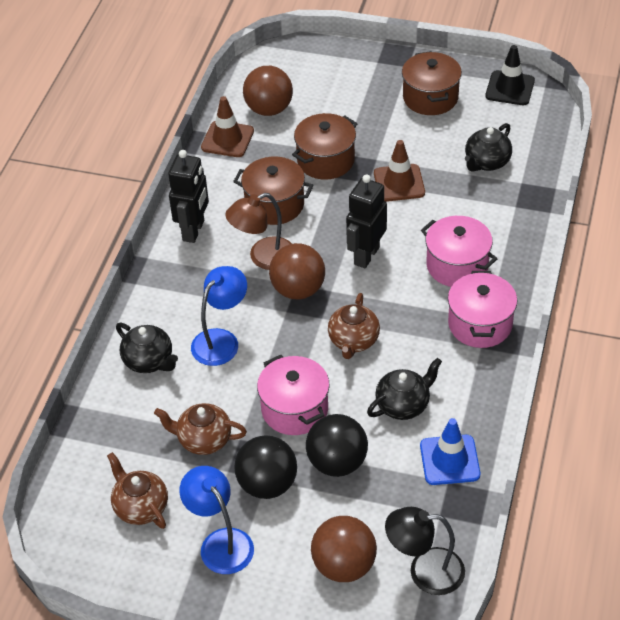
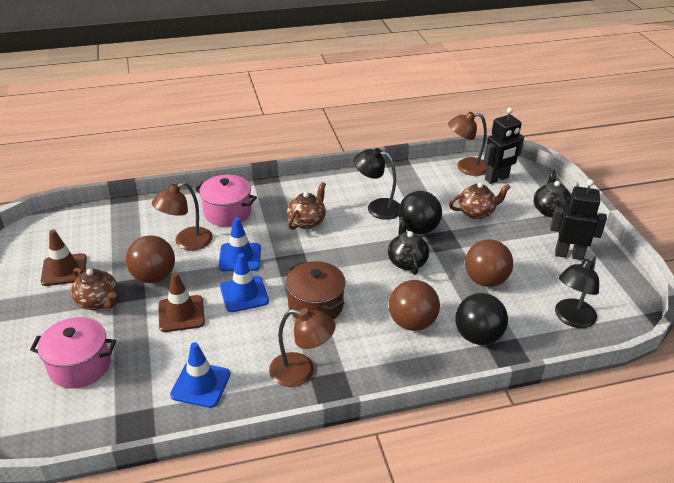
black lamp: 1 -> 2
black teapot: 3 -> 2
black traffic cone: 1 -> 0
blue lamp: 2 -> 0
blue traffic cone: 1 -> 3
brown lamp: 1 -> 3
brown pot: 3 -> 1
pink pot: 3 -> 2

